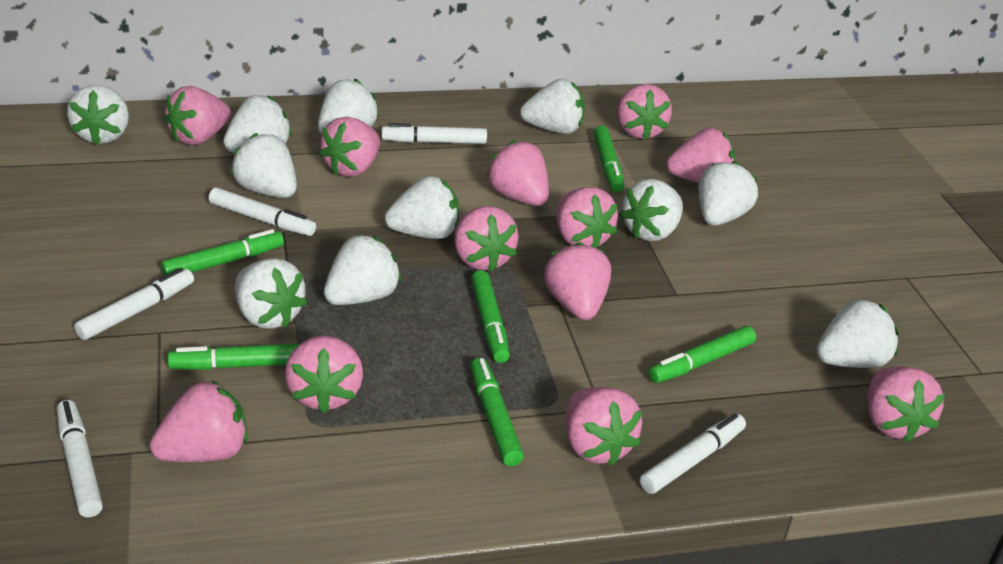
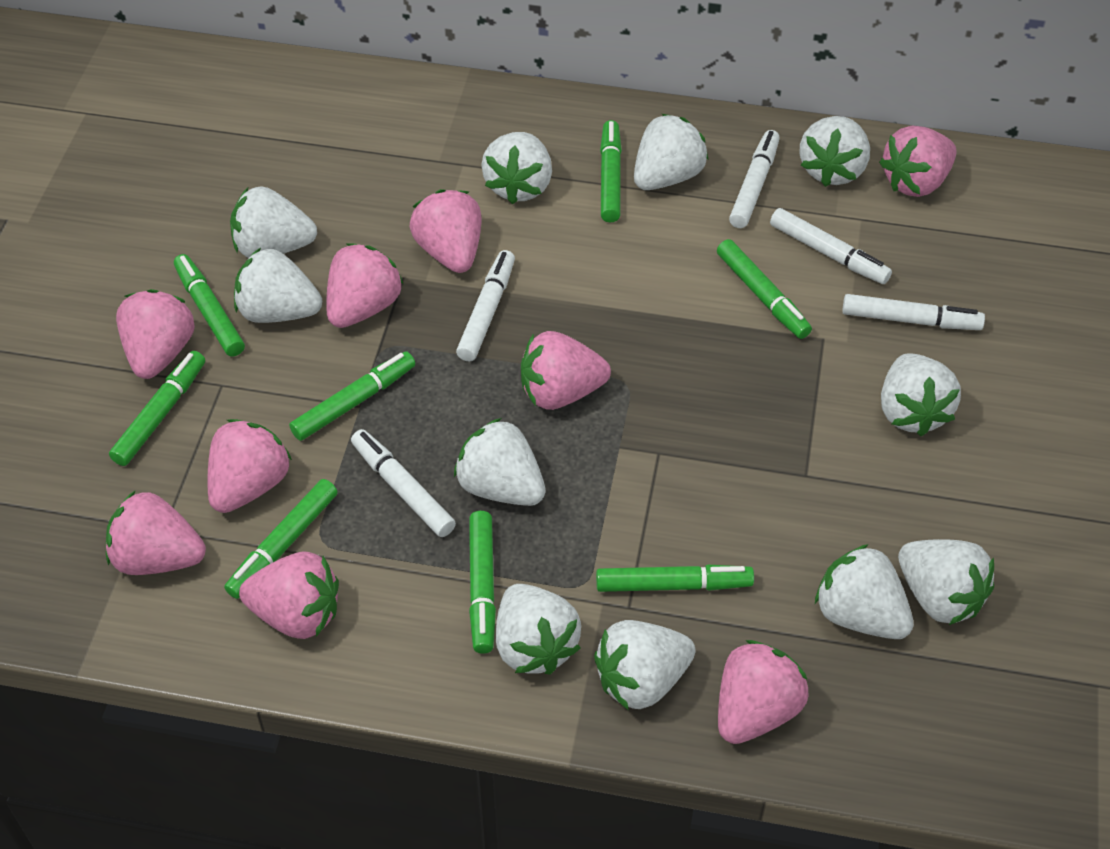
green marker: 6 -> 8
pink strawberry: 12 -> 9

